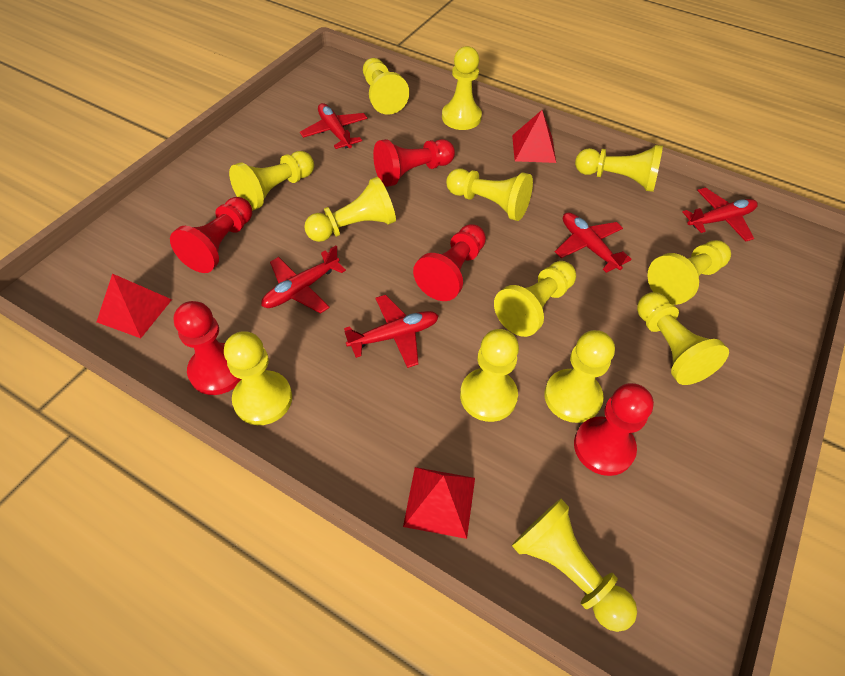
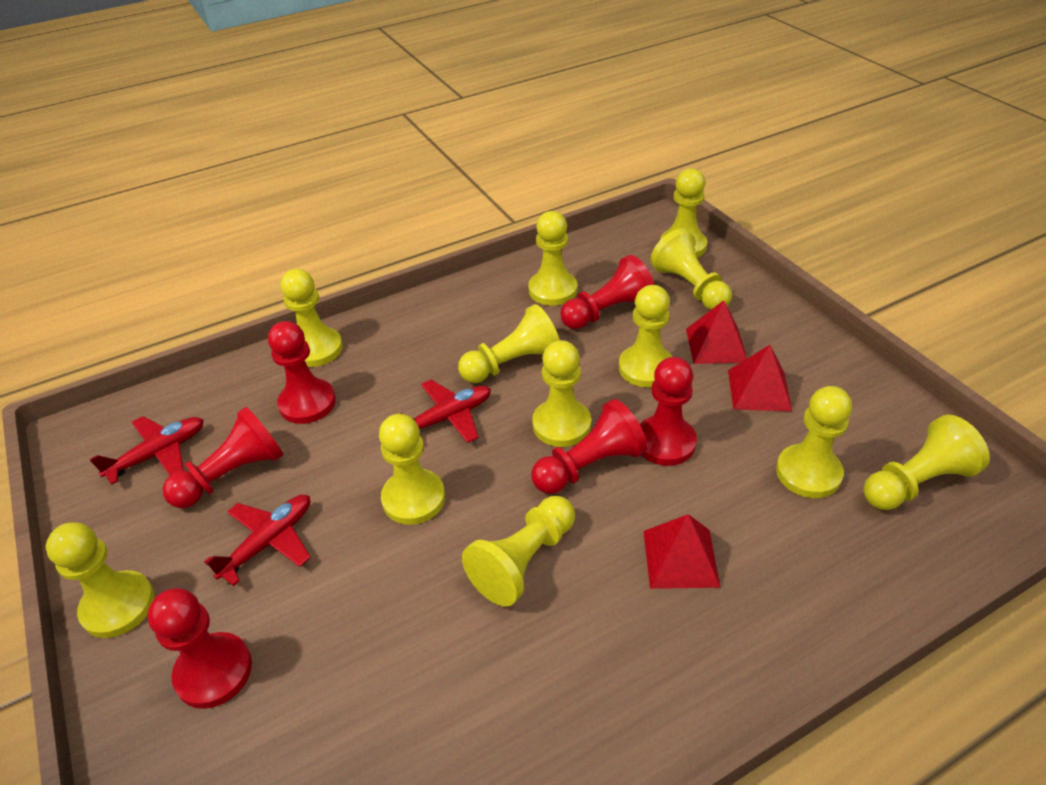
red pawn: 5 -> 6
red plane: 5 -> 3
yellow pawn: 13 -> 12

